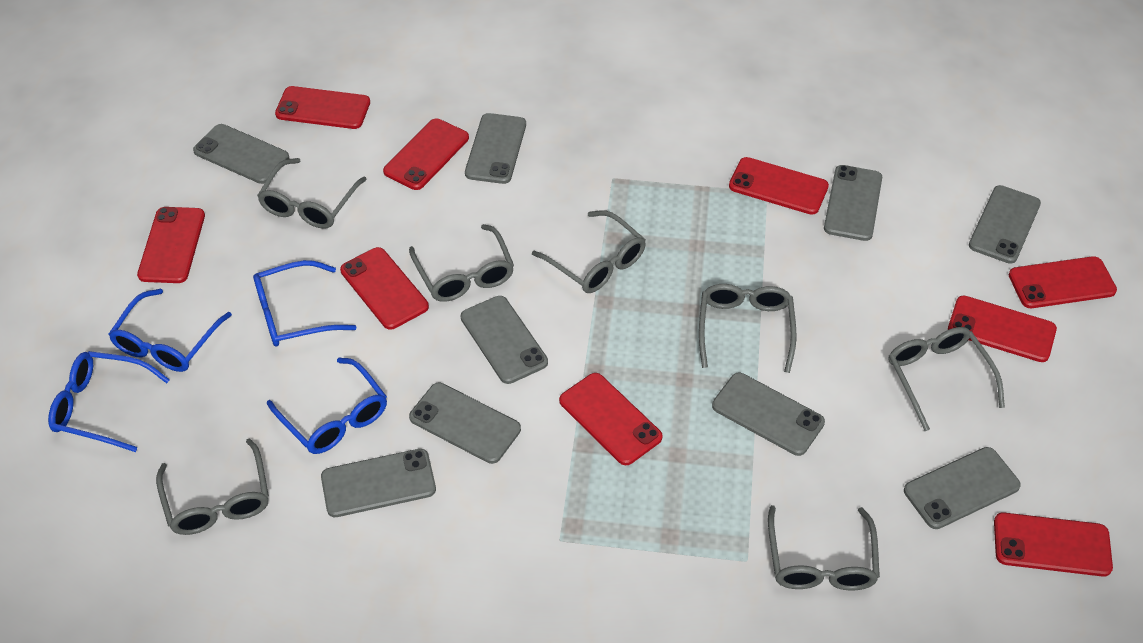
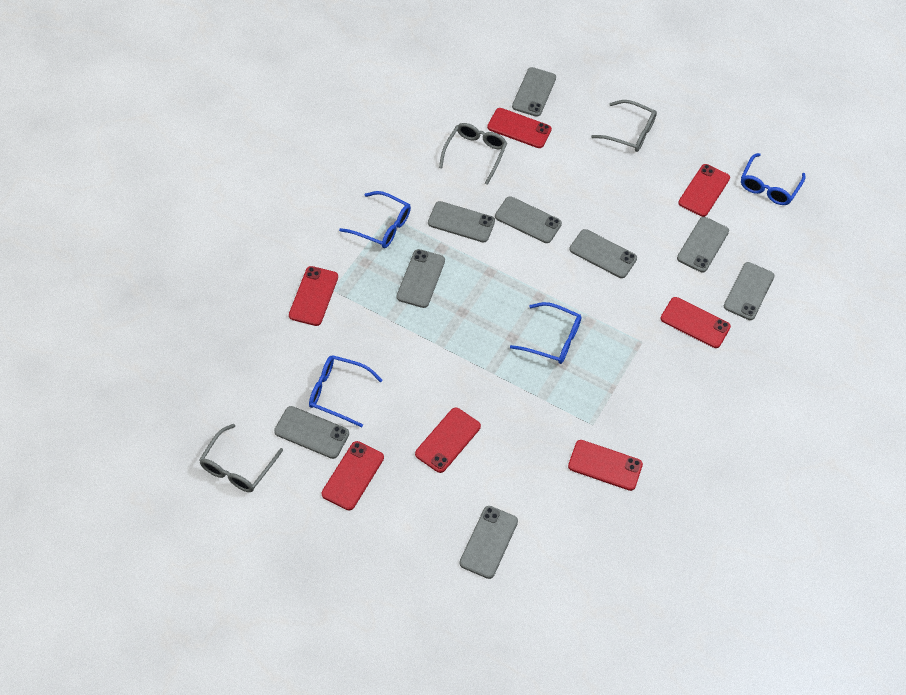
grey glasses: 7 -> 3
red phone: 9 -> 7

